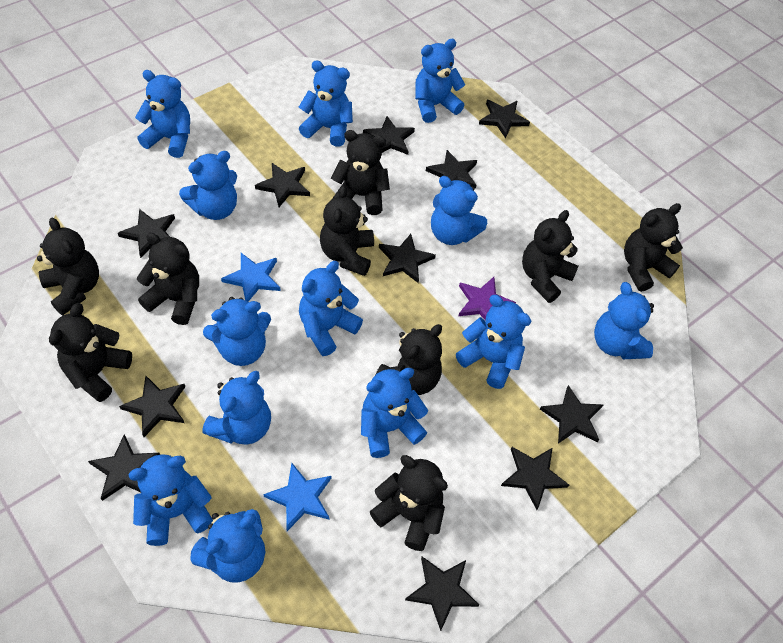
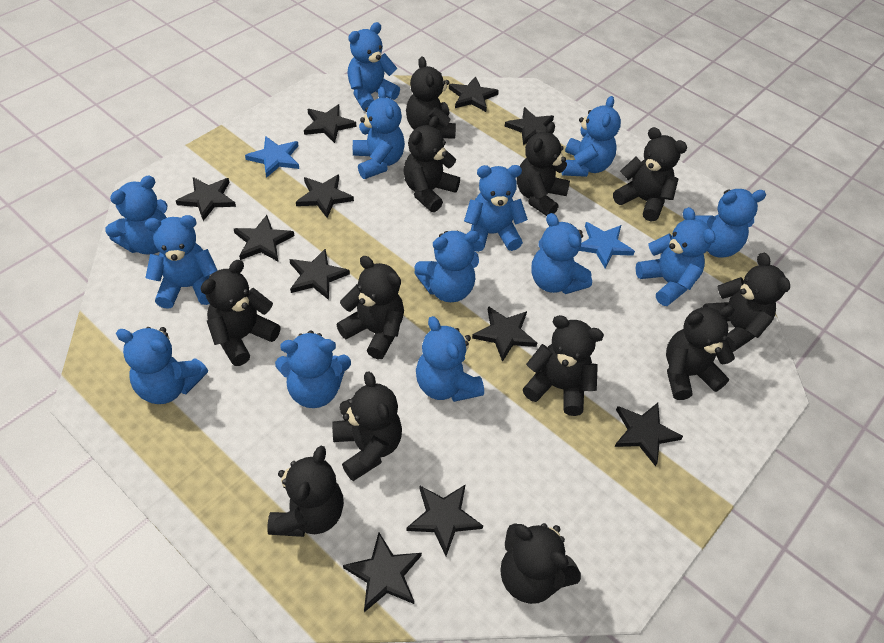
black teddy bear: 9 -> 12
purple star: 1 -> 0

